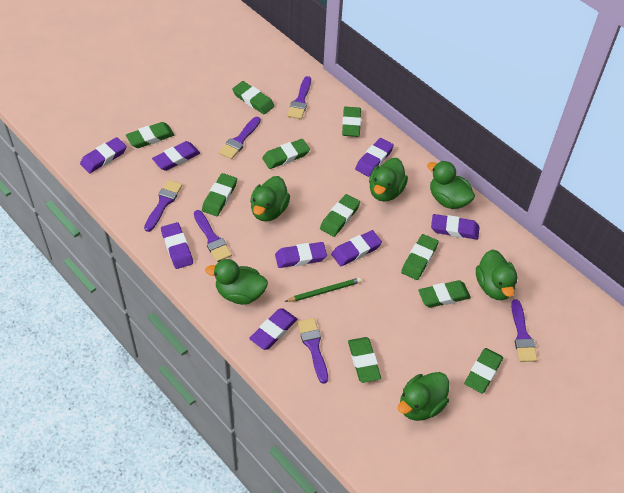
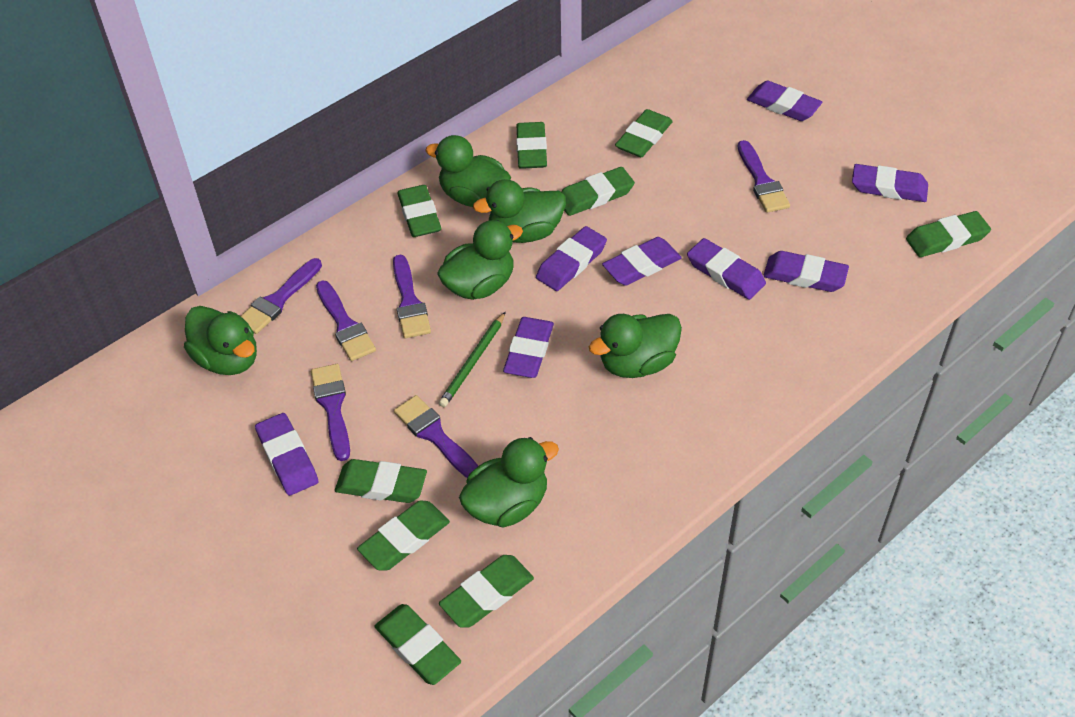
green eraser: 10 -> 9

